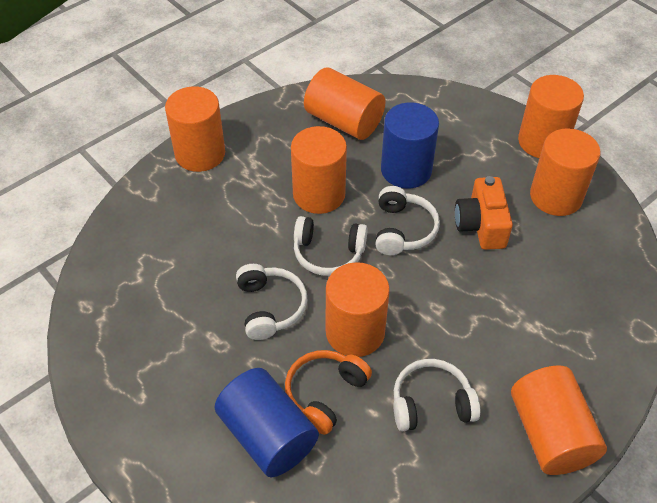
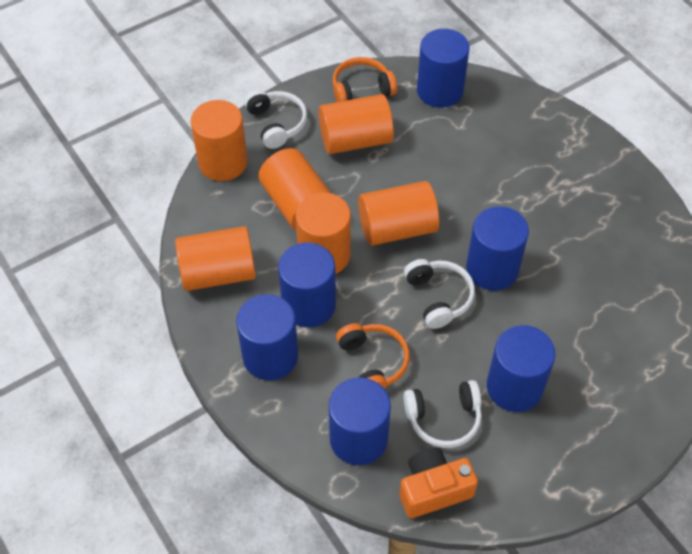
blue cylinder: 2 -> 6
orange cylinder: 7 -> 6
orange headphones: 1 -> 2
white headphones: 4 -> 3

